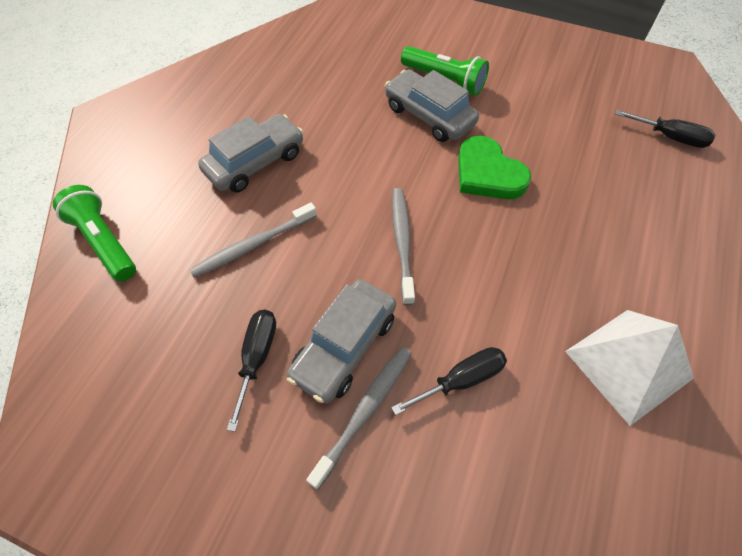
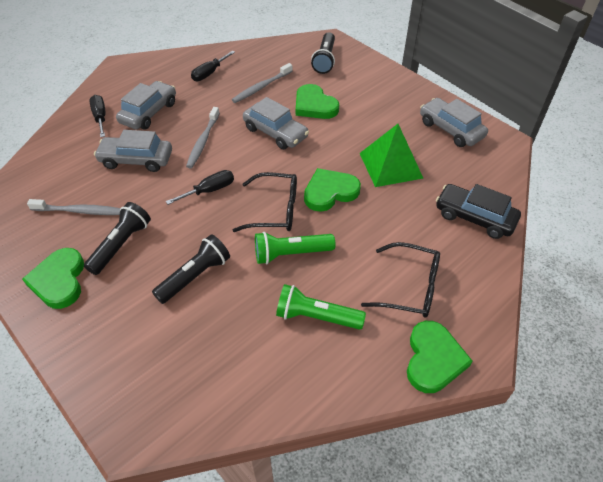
black car: 0 -> 1
black flashlight: 0 -> 3
black glasses: 0 -> 2
green heart: 1 -> 4
green pyramid: 0 -> 1
grey car: 3 -> 4
white pyramid: 1 -> 0

